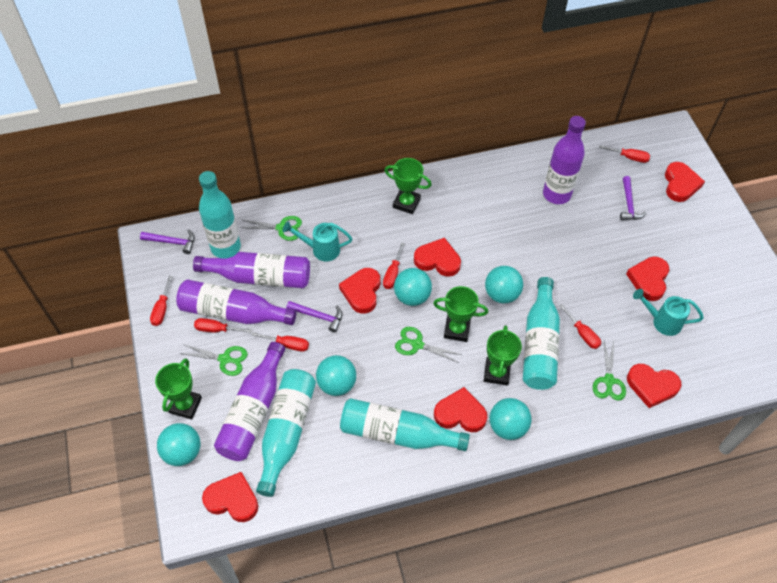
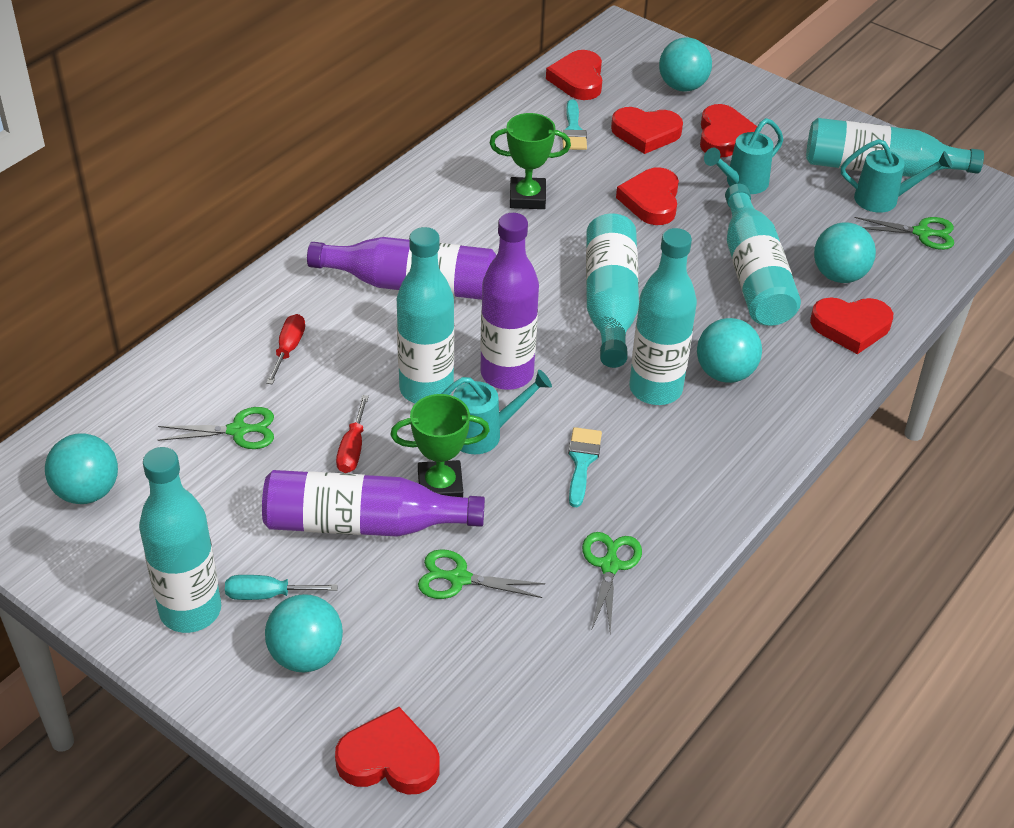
green trophy: 4 -> 2
purple bottle: 4 -> 3
purple hammer: 3 -> 0
red heart: 7 -> 6
red screwdriver: 6 -> 2
turquoise bottle: 4 -> 6
turquoise brush: 0 -> 2
turquoise screwdriver: 0 -> 1
turquoise watering can: 2 -> 3

